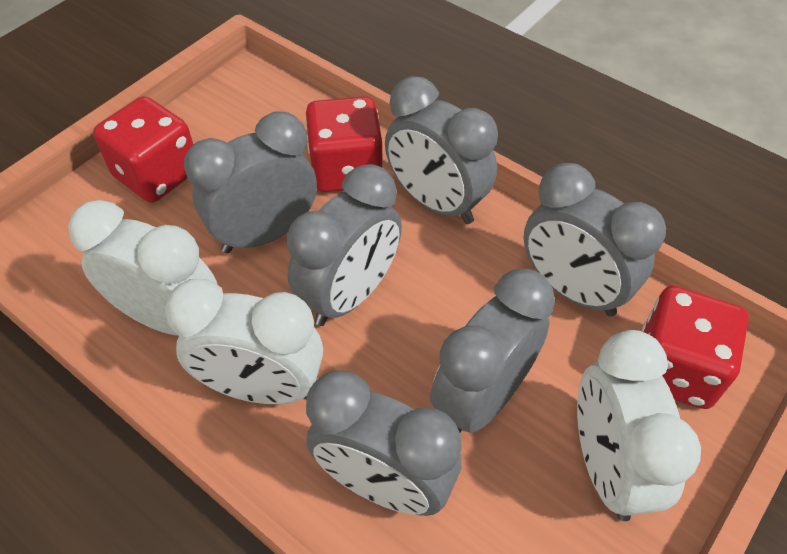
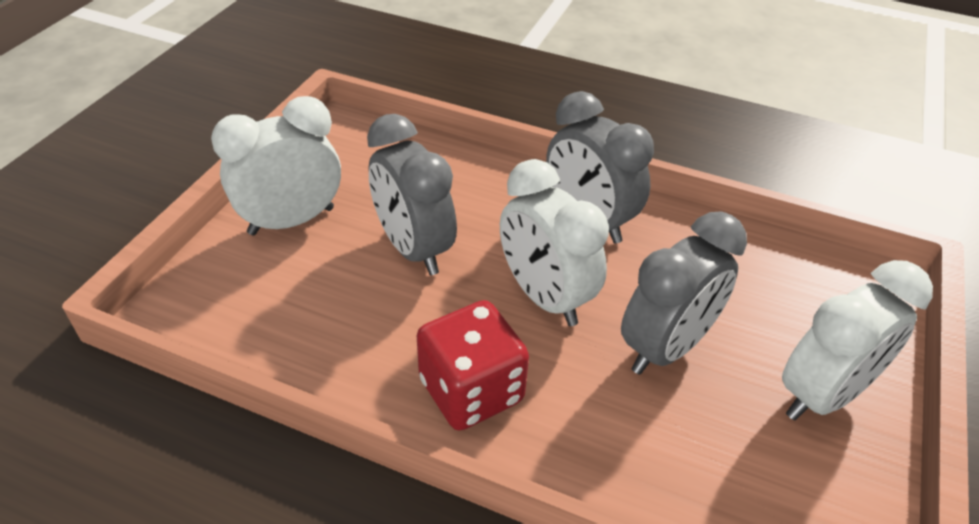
grey clock: 6 -> 3
red dice: 3 -> 1

